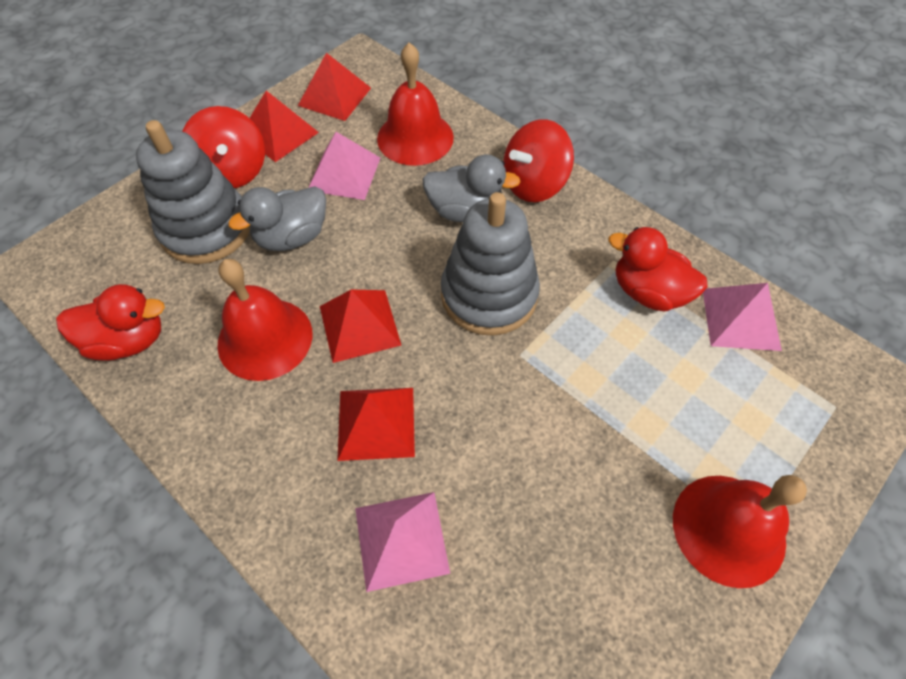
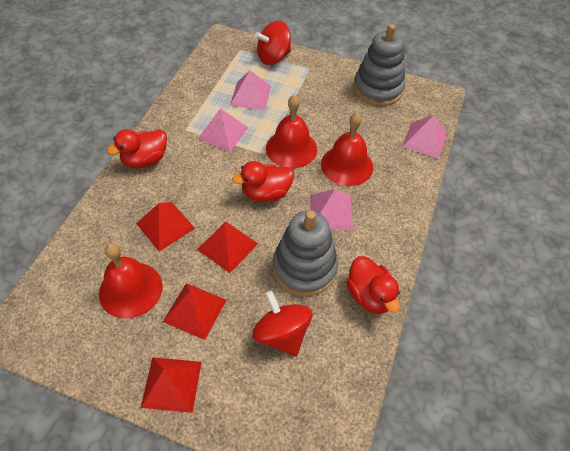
grey duck: 2 -> 0
pink pyramid: 3 -> 4
red duck: 2 -> 3

